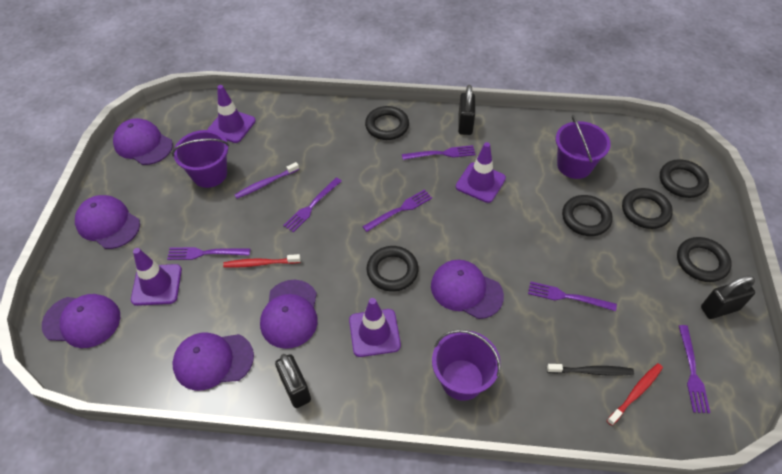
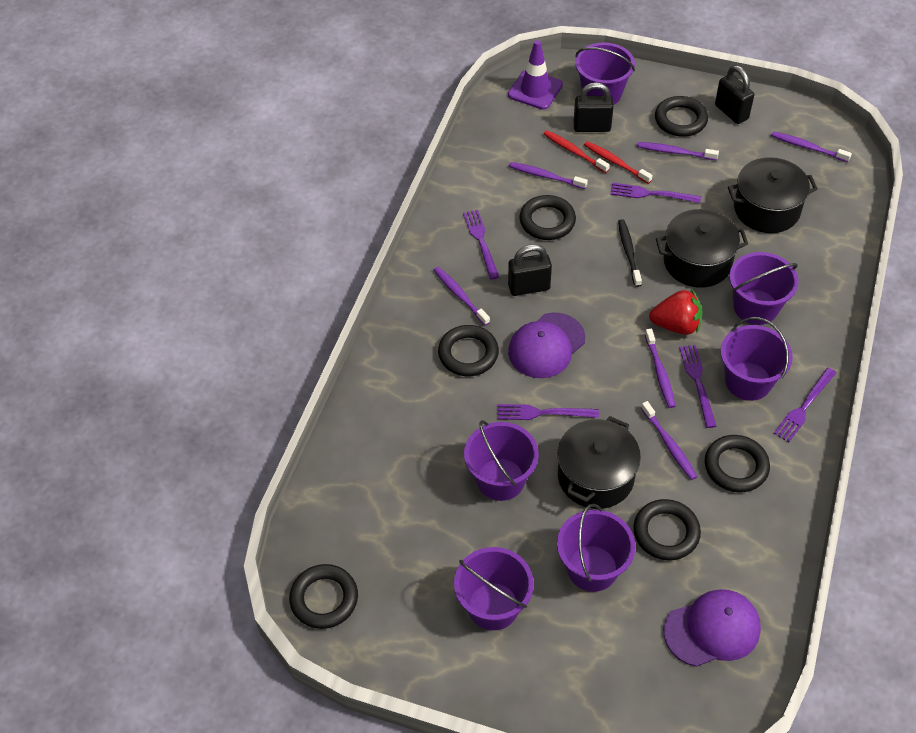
black pot: 0 -> 3
purple bucket: 3 -> 6
purple cap: 6 -> 2
purple fork: 6 -> 5
purple toothbrush: 1 -> 6
purple traffic cone: 4 -> 1
red strawberry: 0 -> 1

